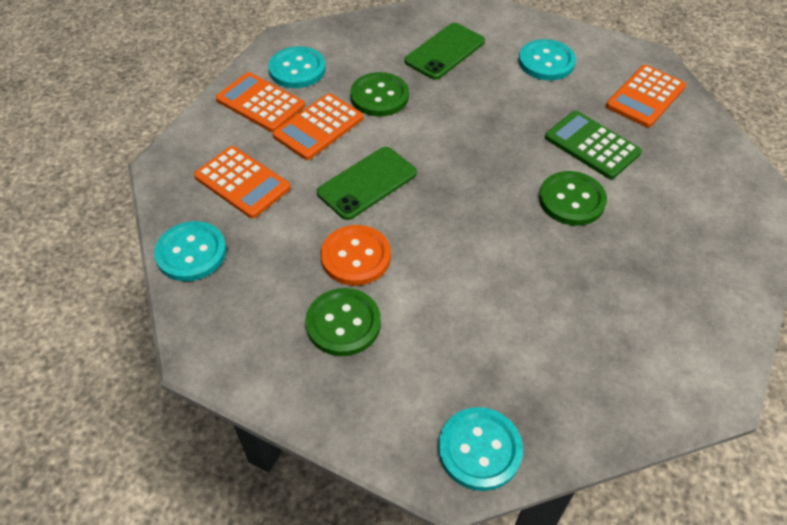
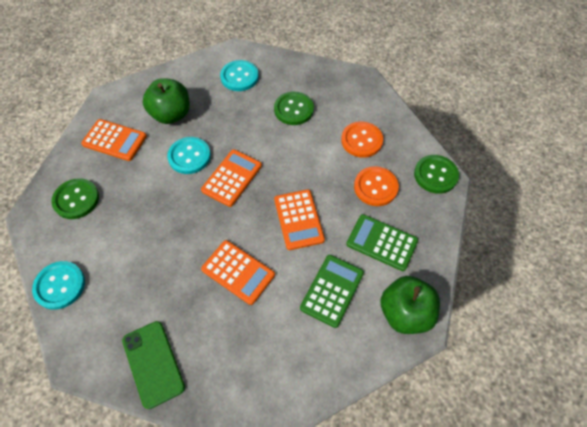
green apple: 0 -> 2
green calculator: 1 -> 2
green phone: 2 -> 1
orange button: 1 -> 2
turquoise button: 4 -> 3

